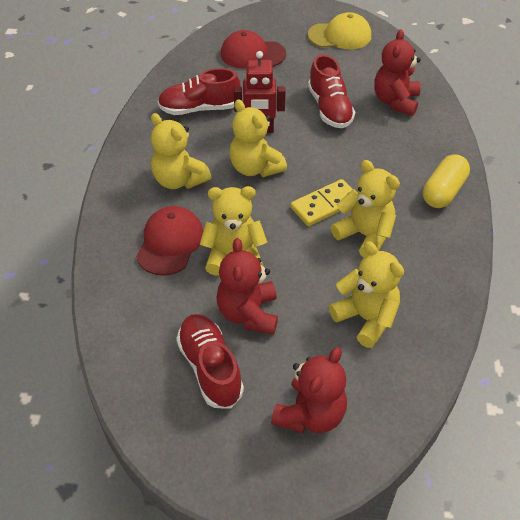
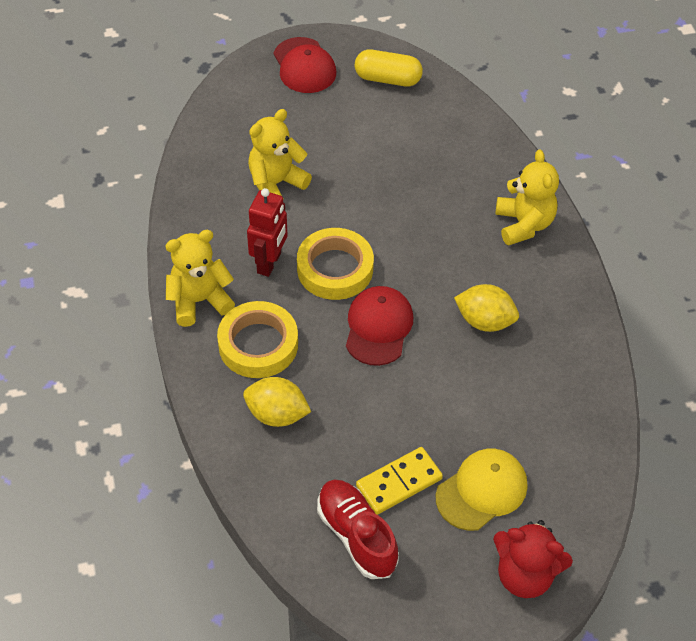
red shoe: 3 -> 1
red teddy bear: 3 -> 1
yellow lemon: 0 -> 2
yellow tape: 0 -> 2
yellow teddy bear: 5 -> 3

